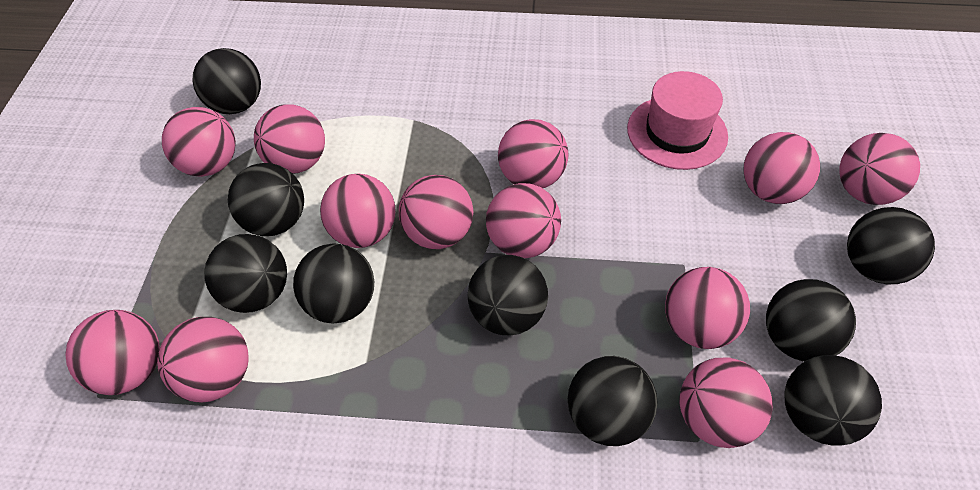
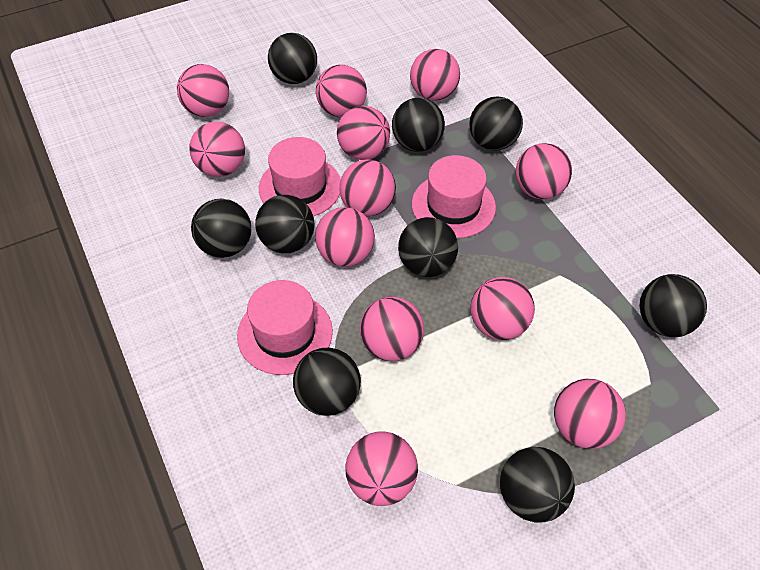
pink hat: 1 -> 3

